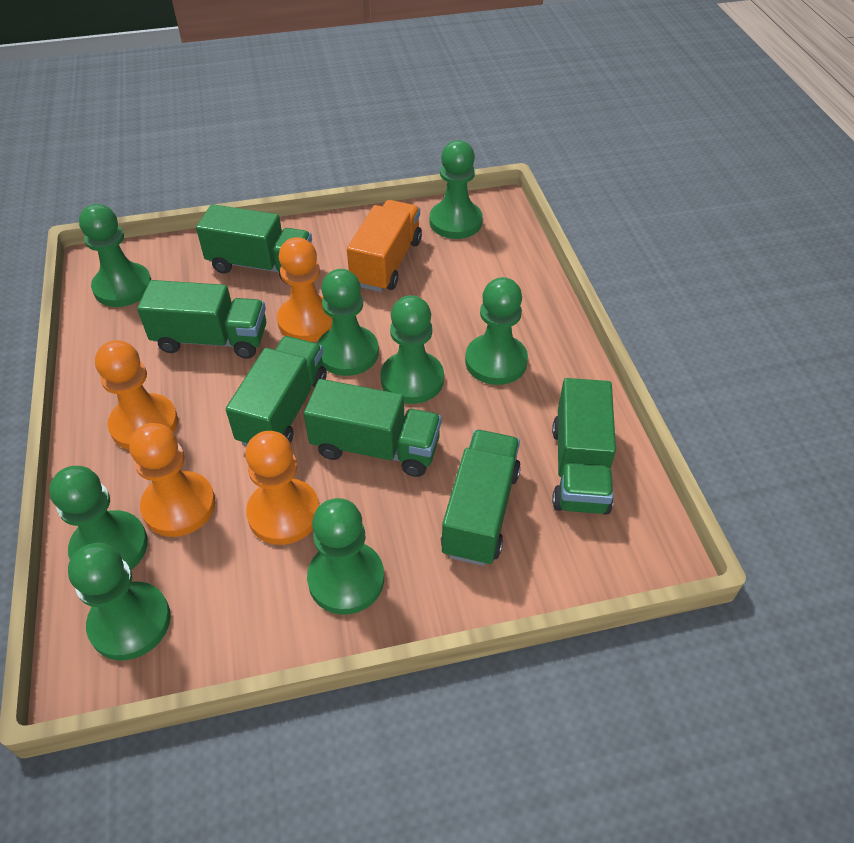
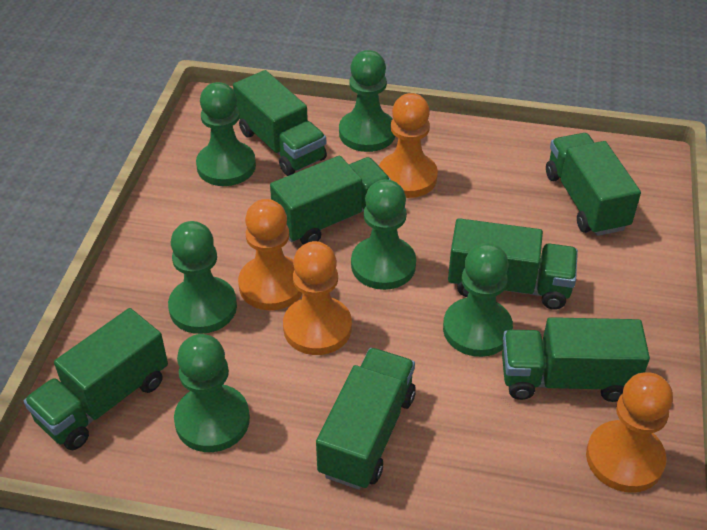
green pawn: 8 -> 6
green truck: 6 -> 7
orange truck: 1 -> 0

